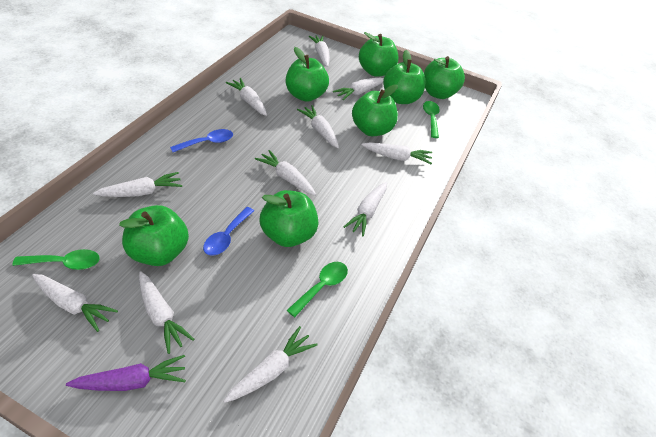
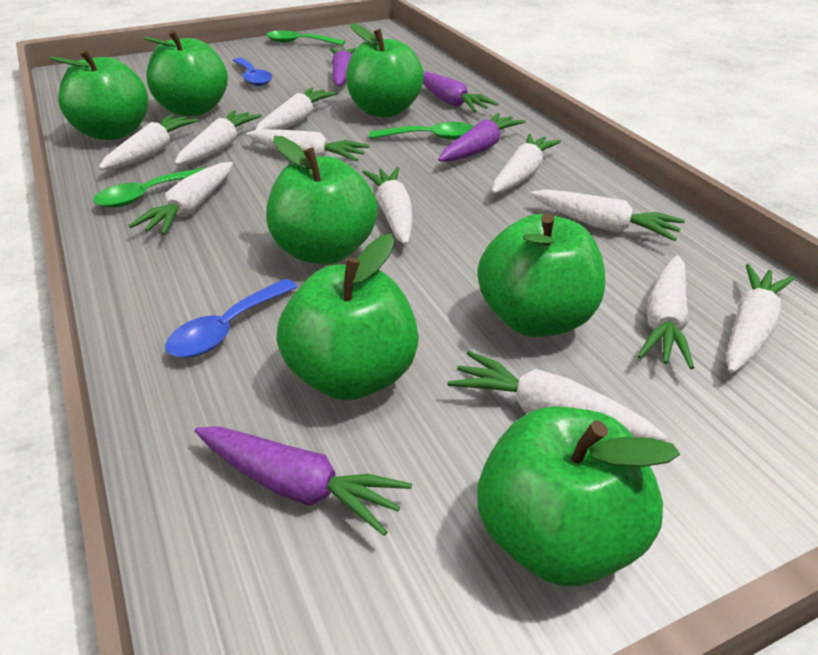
purple carrot: 1 -> 4

